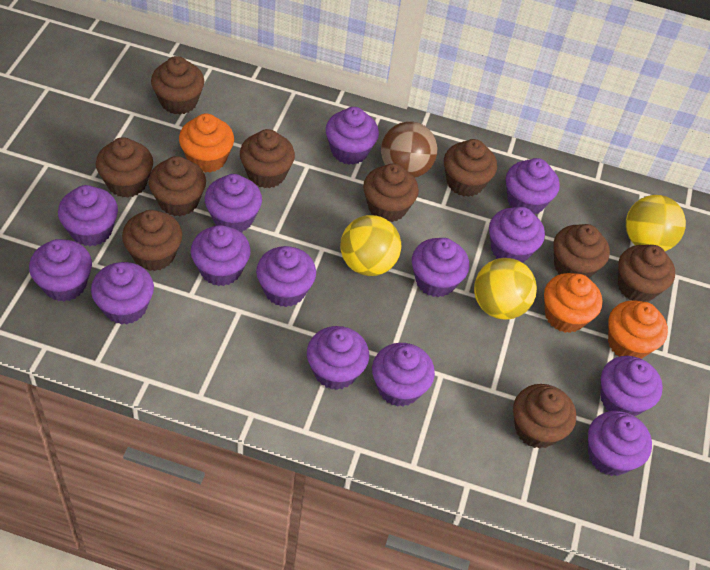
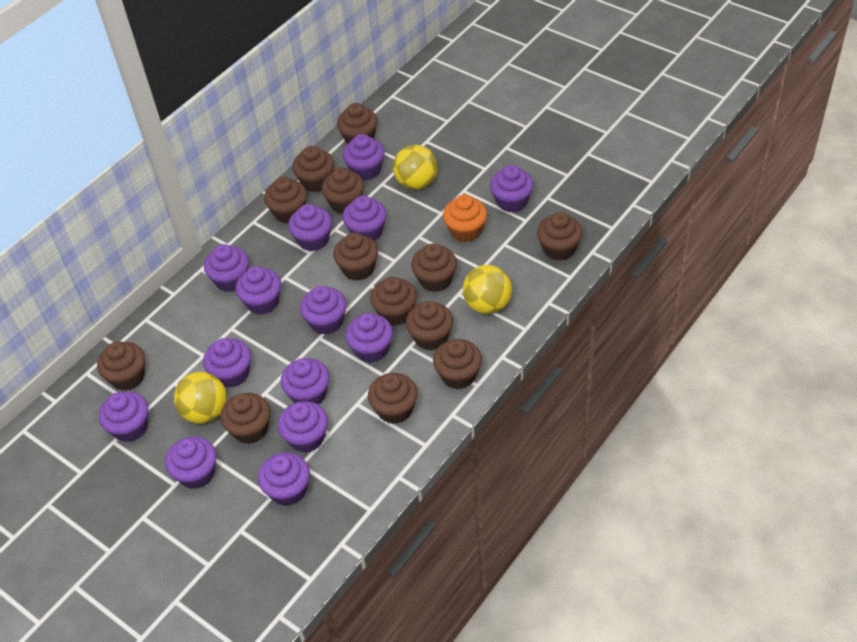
brown ball: 1 -> 0
brown cupcake: 10 -> 13
orange cupcake: 3 -> 1

